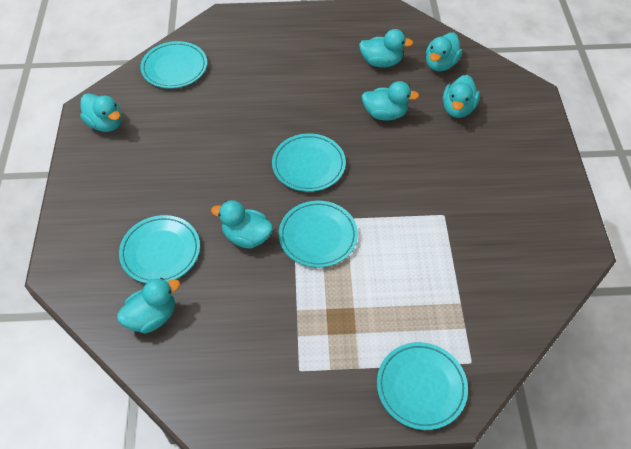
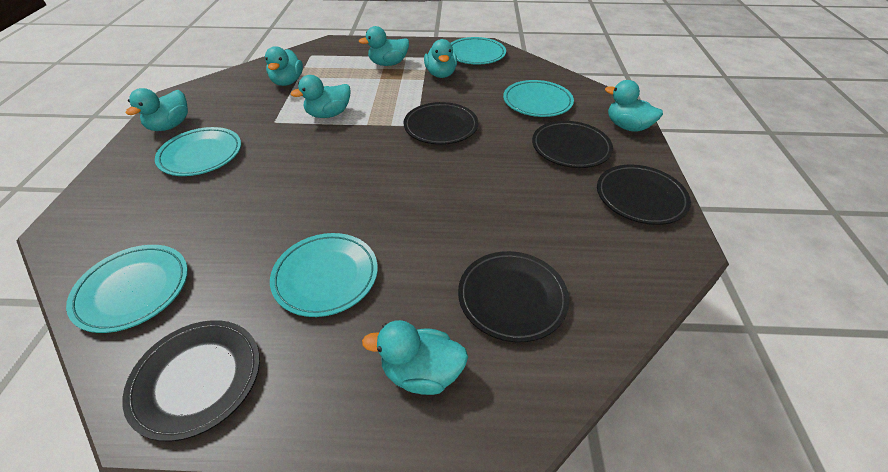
black plate: 0 -> 5

